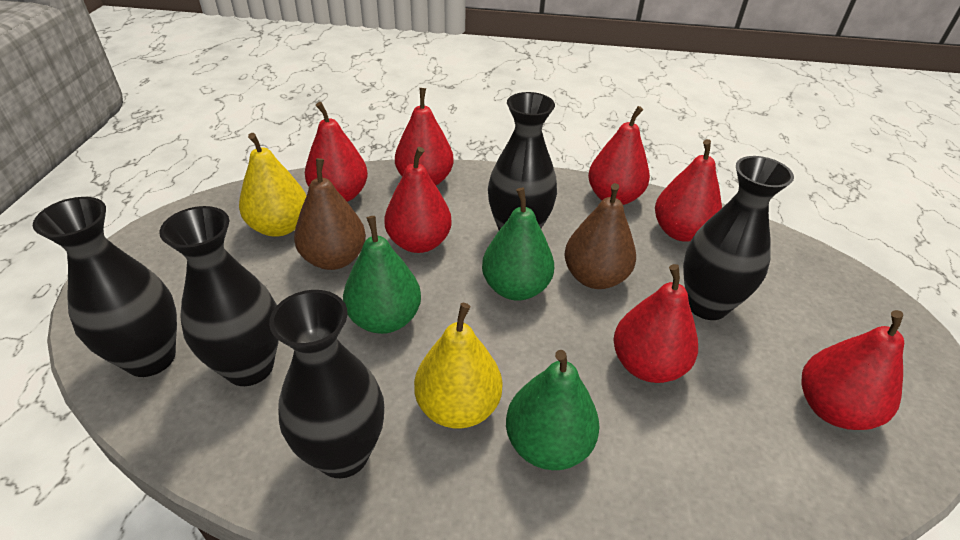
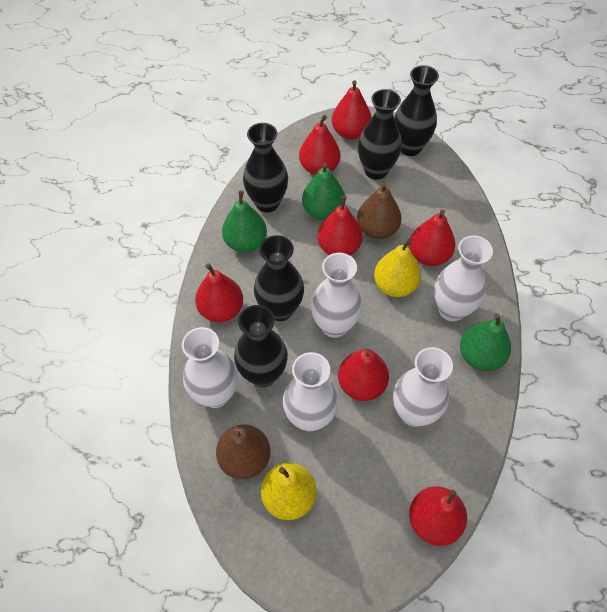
white vase: 0 -> 5

